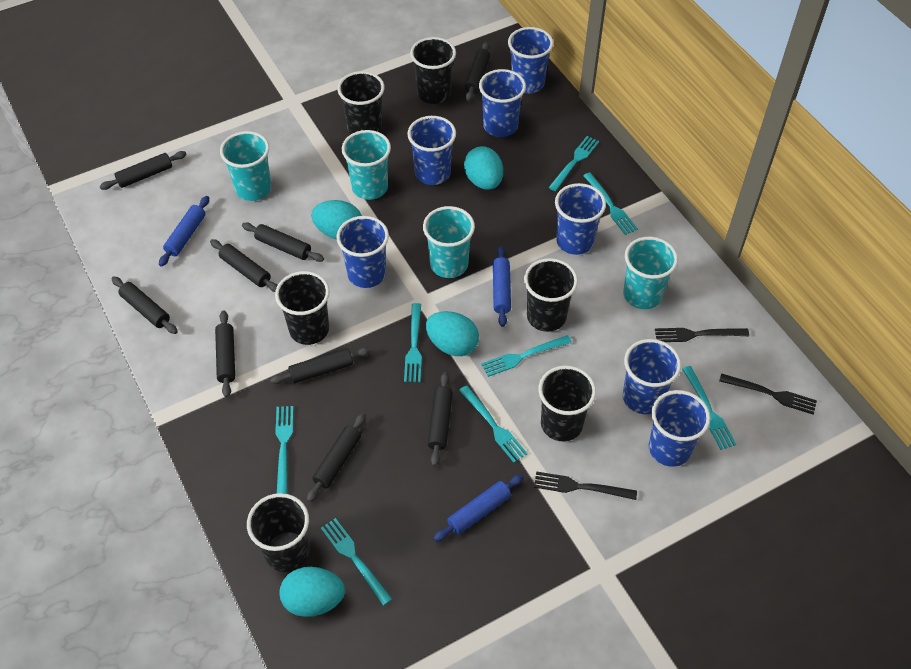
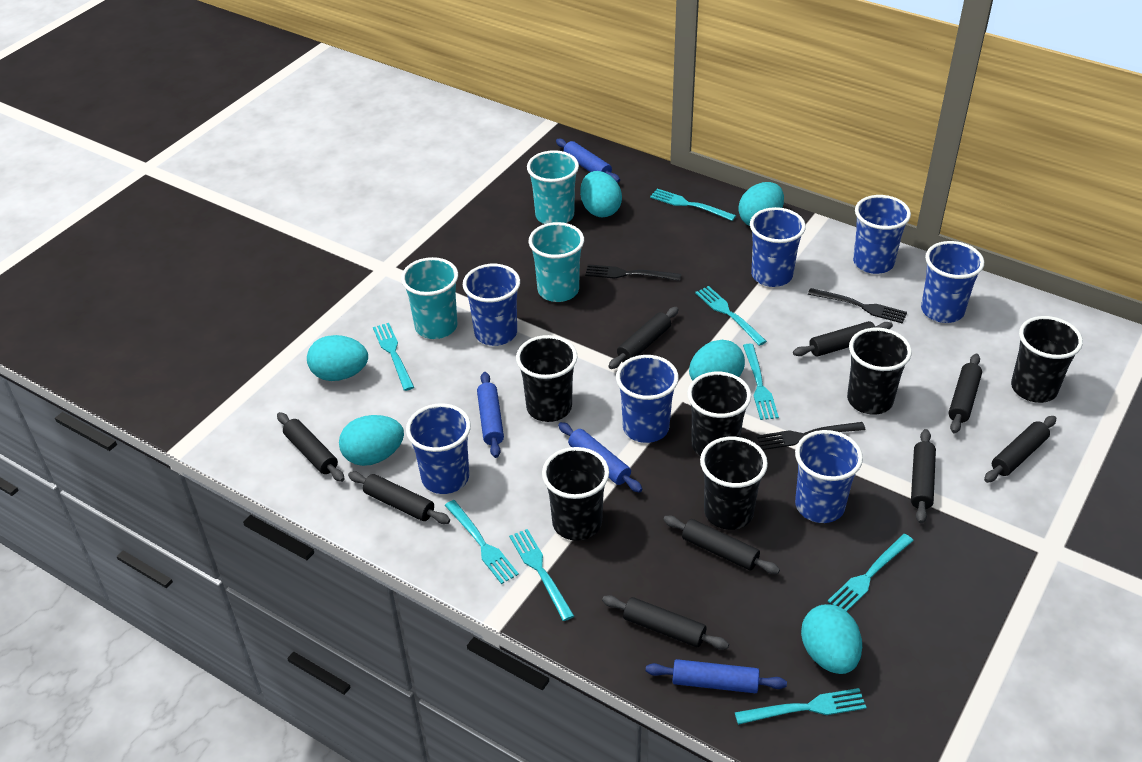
blue rolling pin: 3 -> 4
turquoise cup: 4 -> 3
turquoise egg: 4 -> 6

